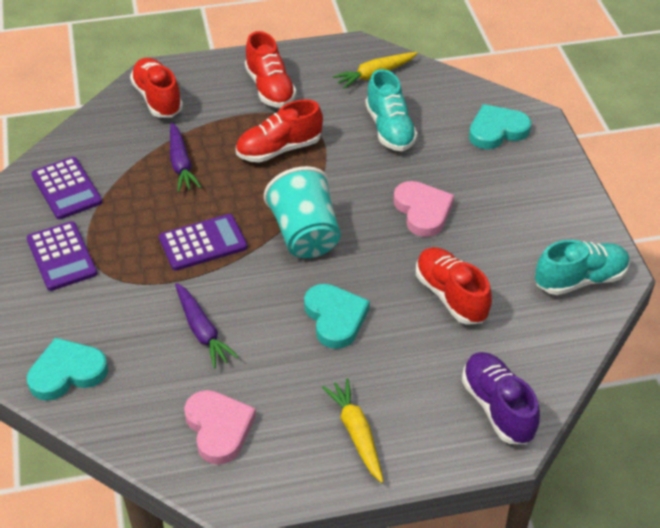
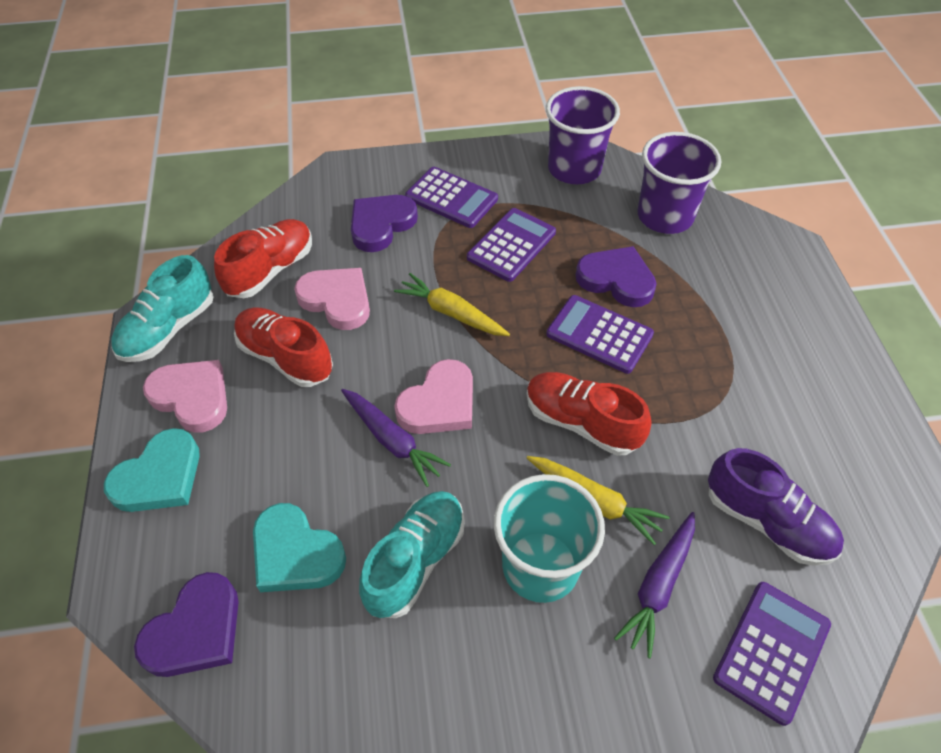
pink heart: 2 -> 3
purple calculator: 3 -> 4
purple cup: 0 -> 2
purple heart: 0 -> 3
red shoe: 4 -> 3
turquoise heart: 3 -> 2

